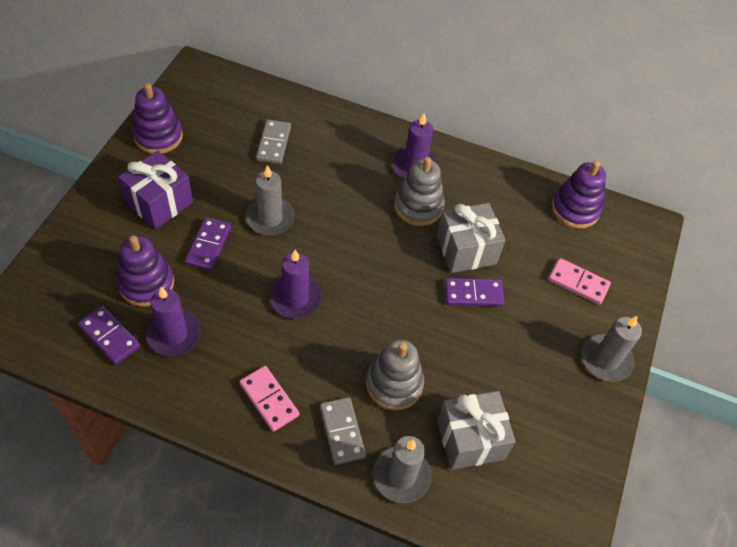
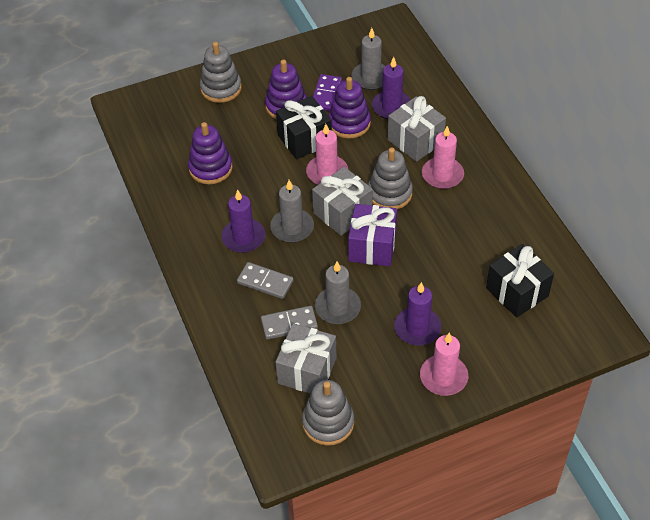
black gift: 0 -> 2
grey gift: 2 -> 3
grey stacking toy: 2 -> 3
pink candle: 0 -> 3
pink domino: 2 -> 0
purple domino: 3 -> 1

